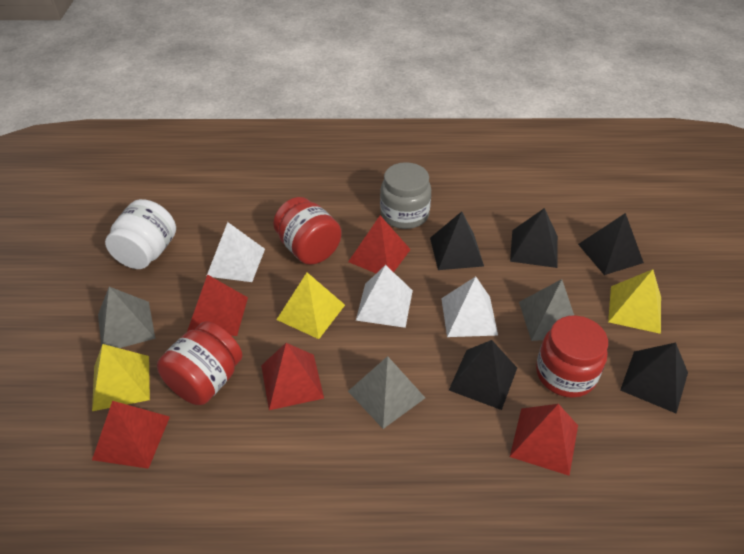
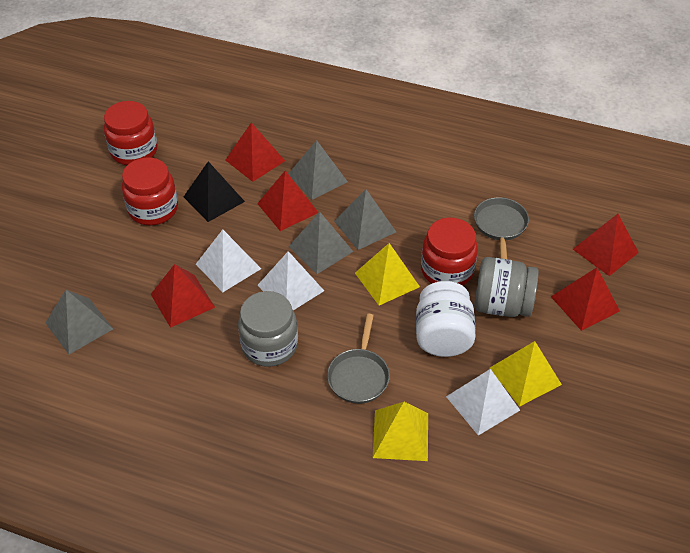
black pyramid: 5 -> 1
grey jar: 1 -> 2
grey pan: 0 -> 2
grey pyramid: 3 -> 4

